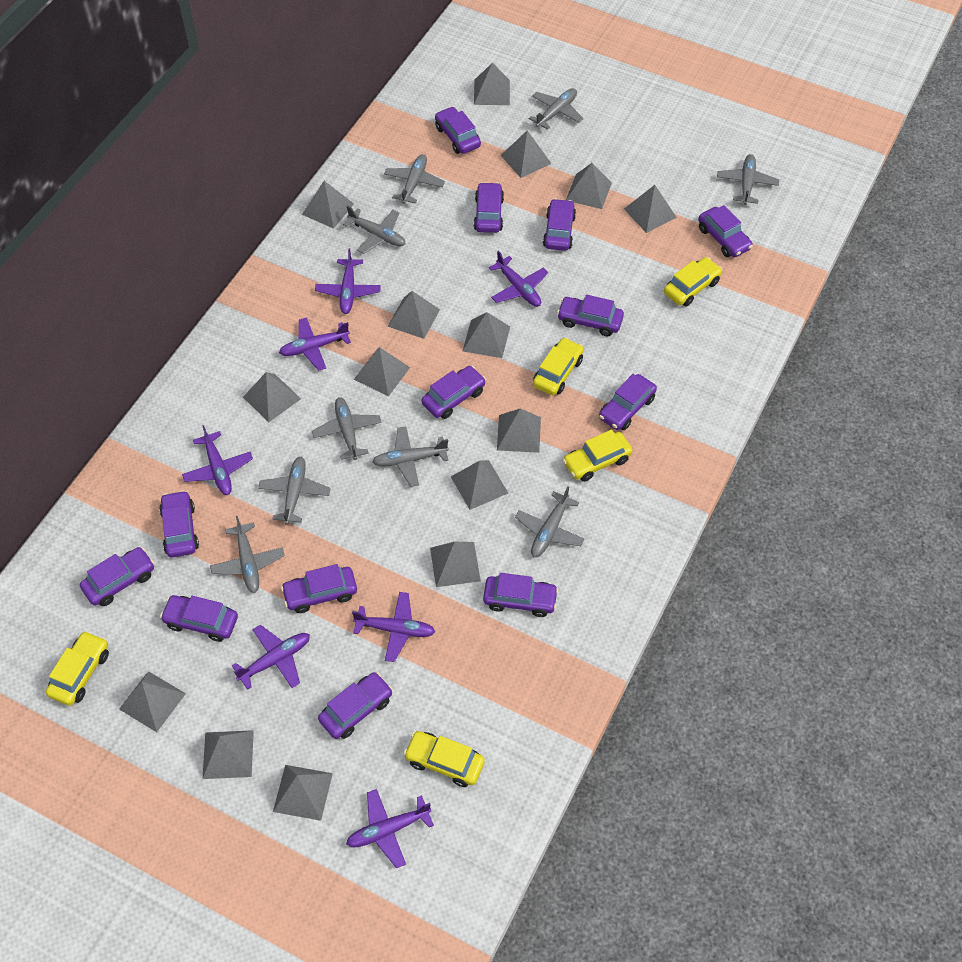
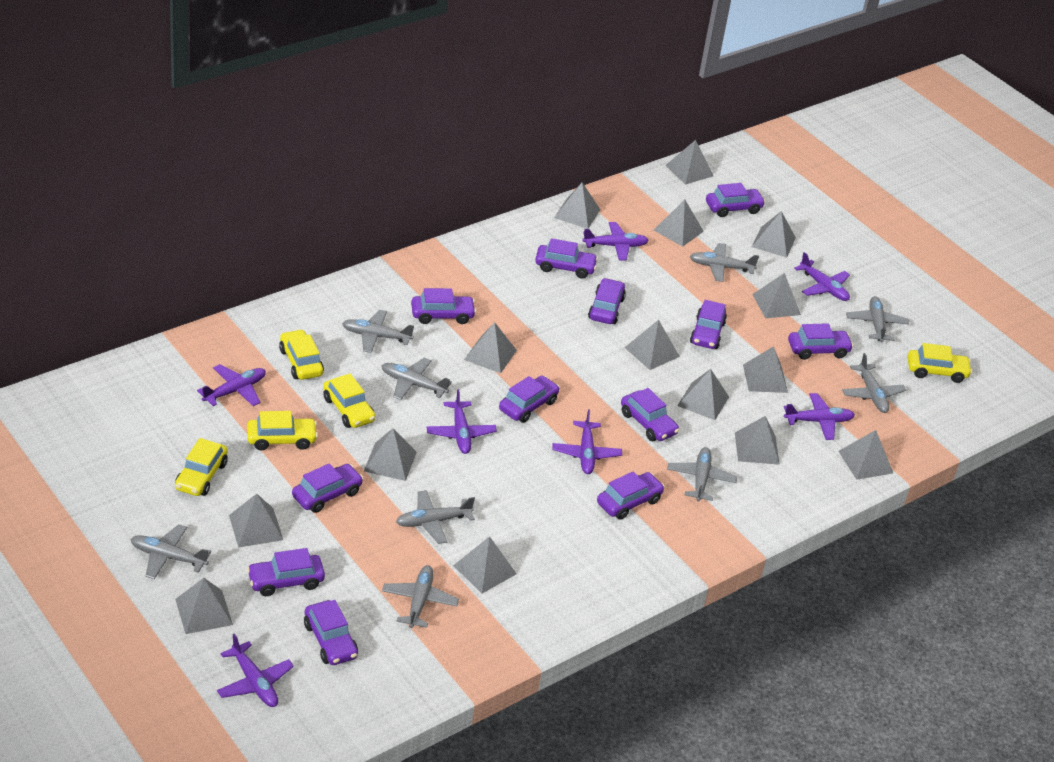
purple car: 13 -> 12

